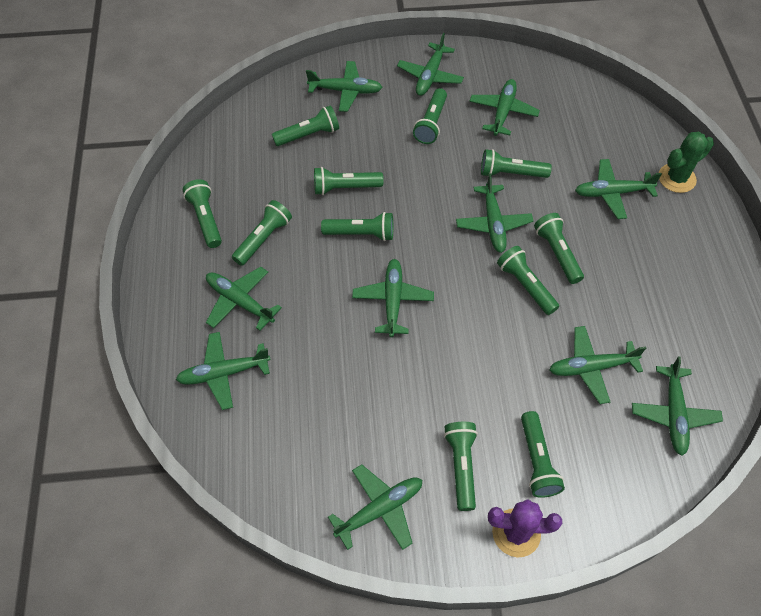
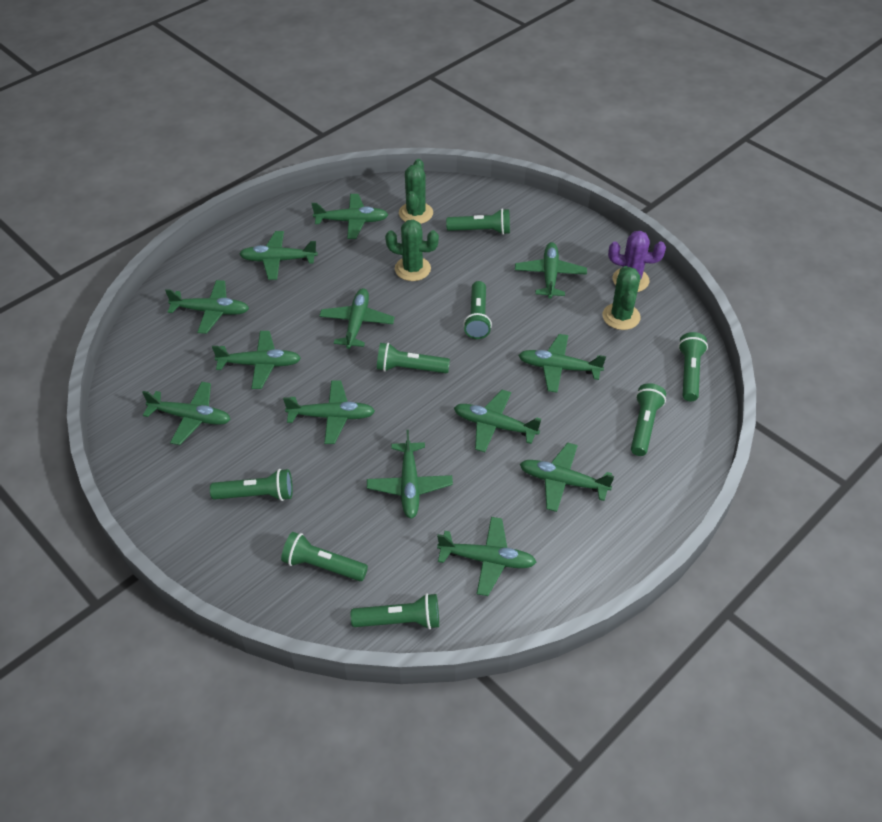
green cactus: 1 -> 3
green flashlight: 11 -> 8
green plane: 11 -> 13

